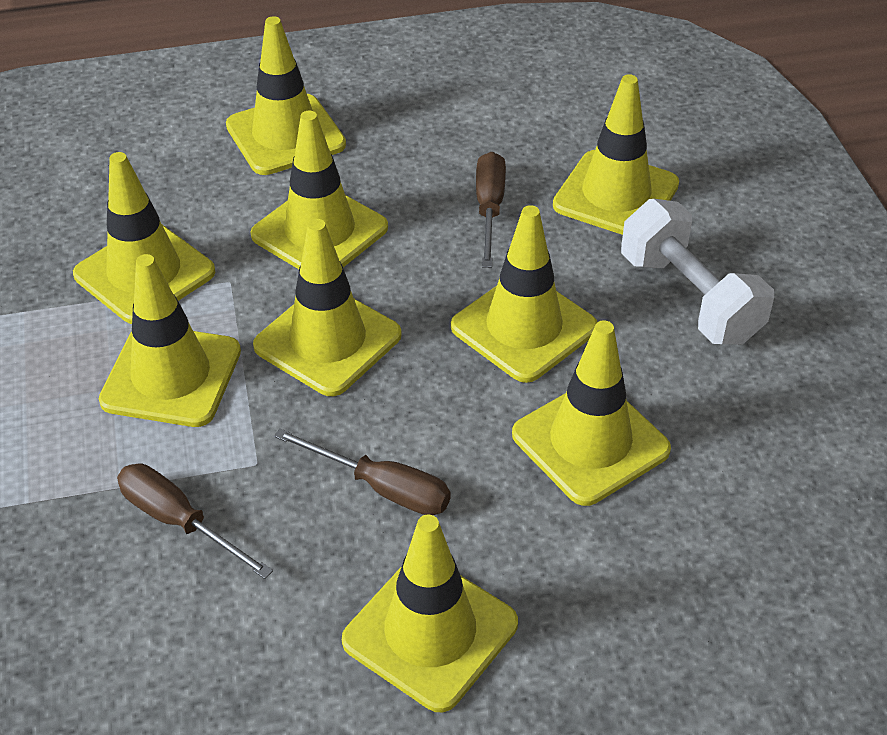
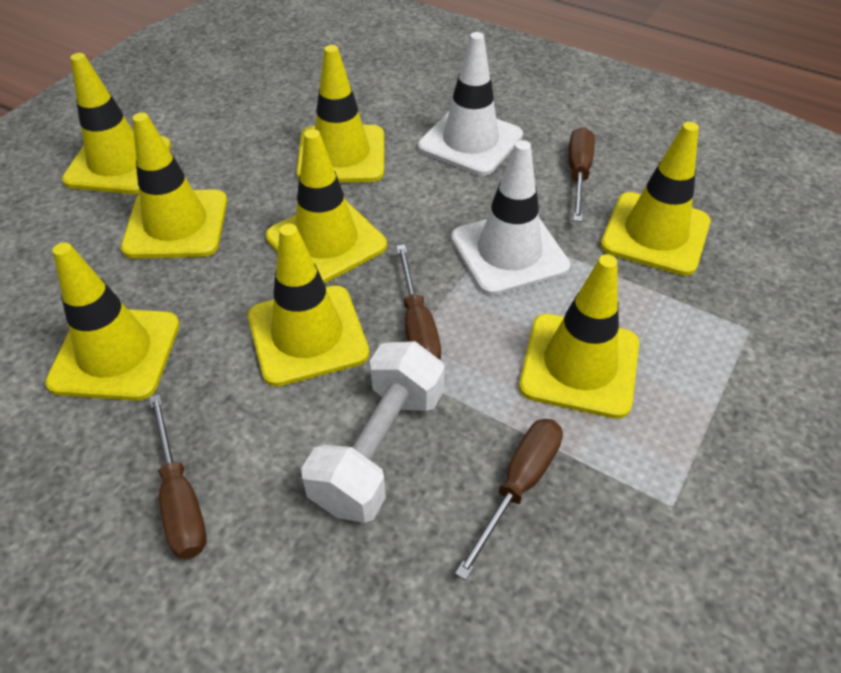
brown screwdriver: 3 -> 4
white traffic cone: 0 -> 2
yellow traffic cone: 9 -> 8

